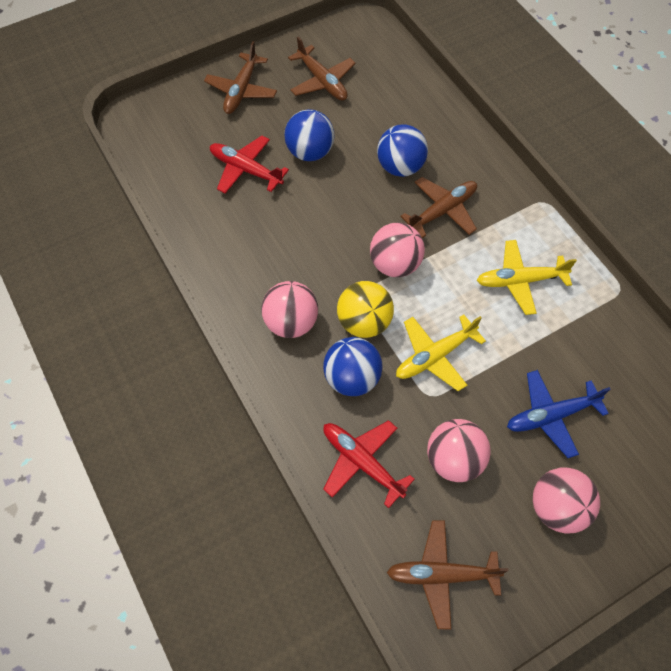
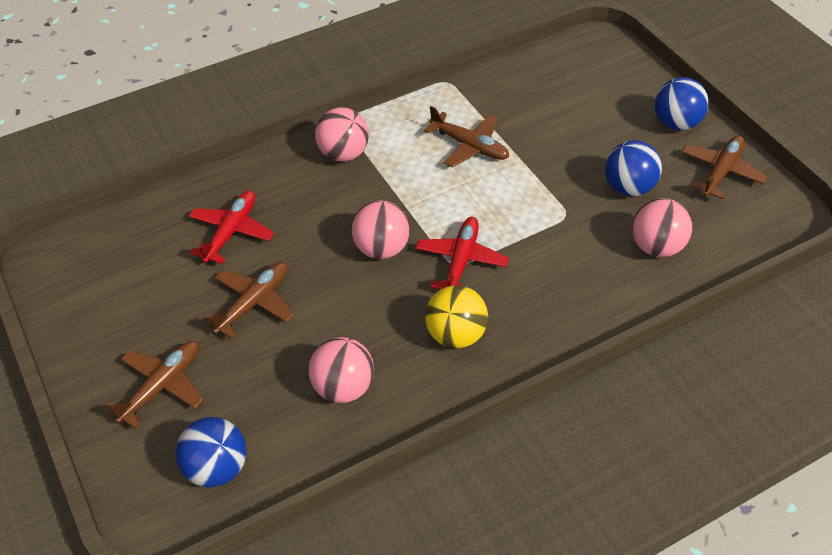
blue plane: 1 -> 0
yellow plane: 2 -> 0

